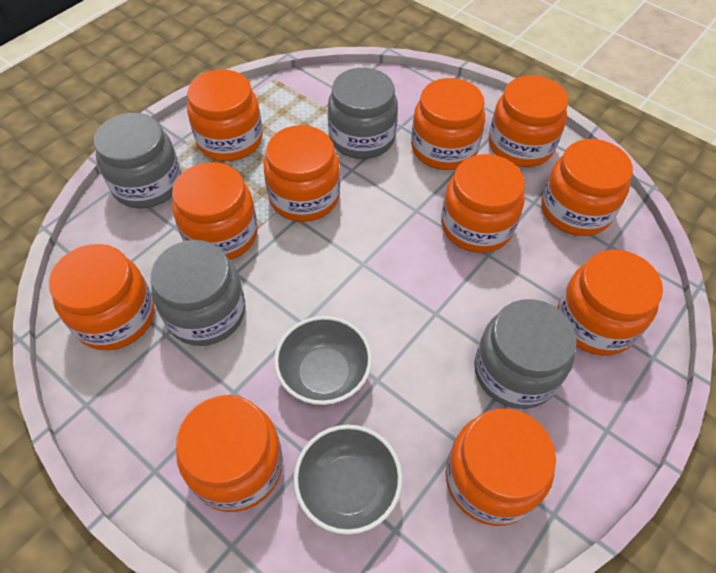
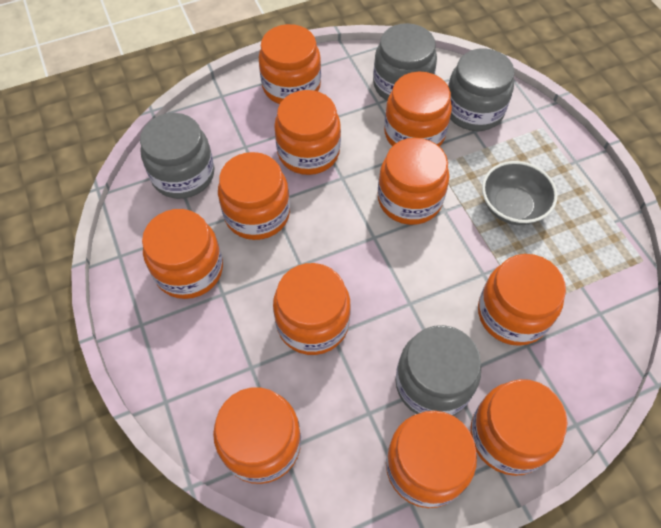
grey bowl: 2 -> 1

